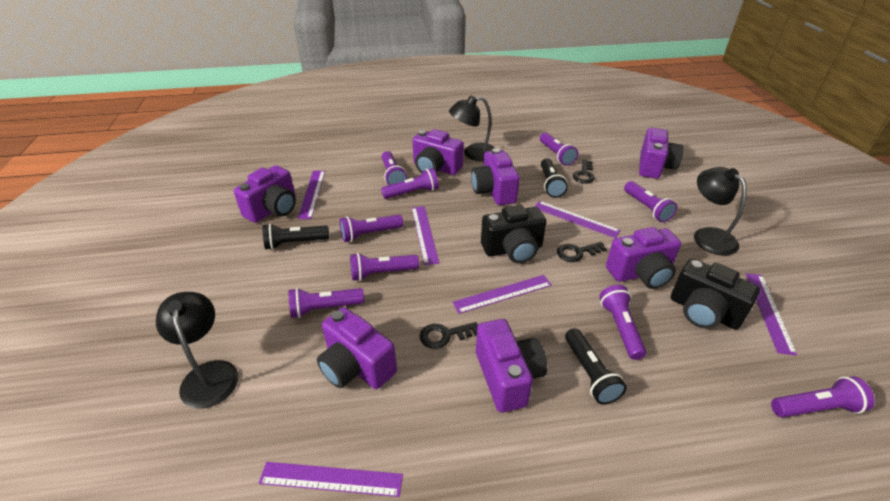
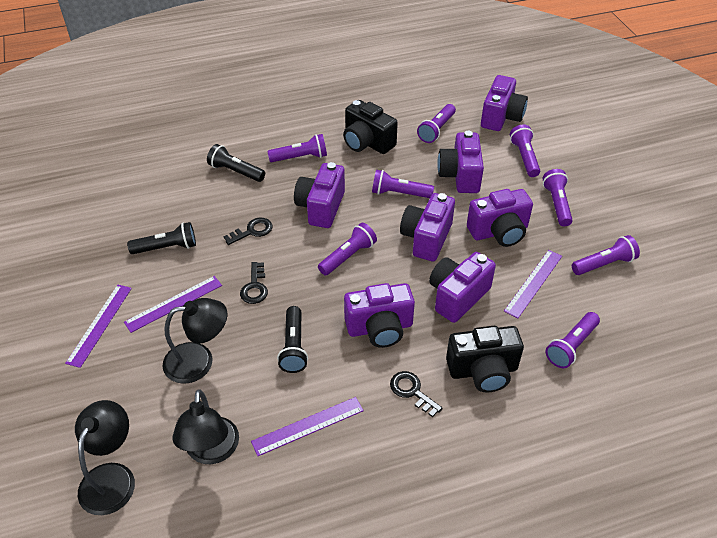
purple flashlight: 9 -> 8
purple ruler: 6 -> 4

